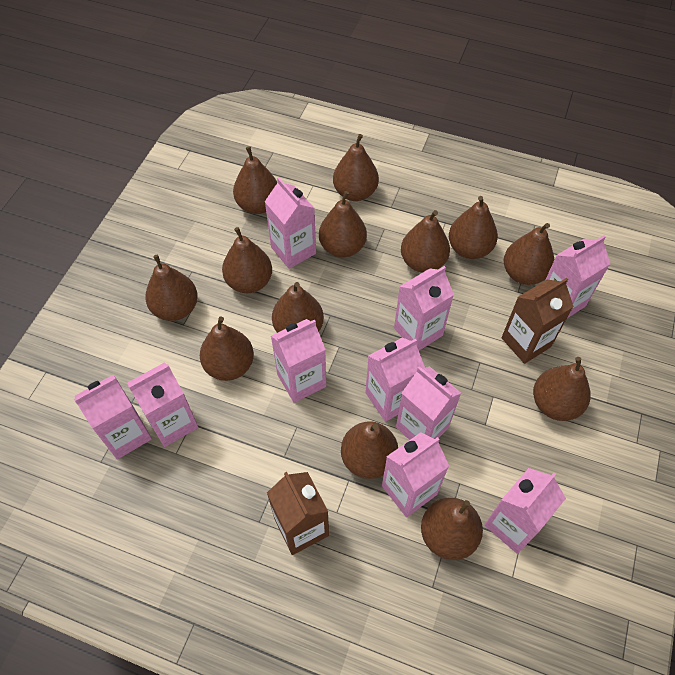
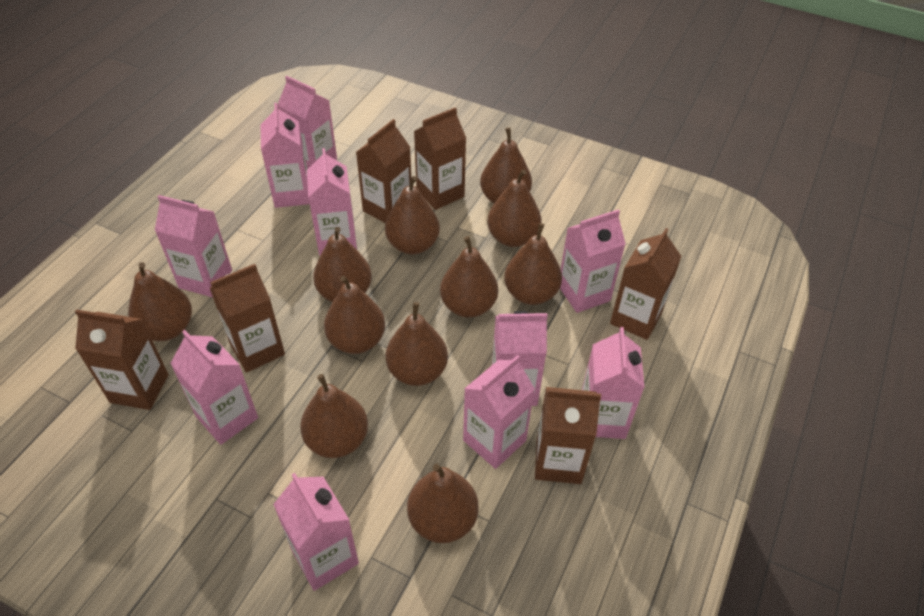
brown carton: 2 -> 6
brown pear: 13 -> 11

